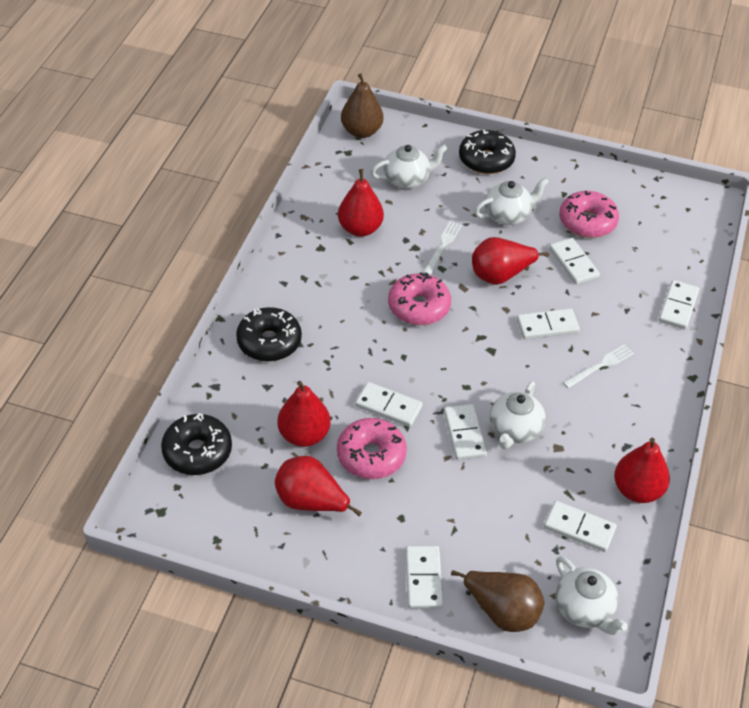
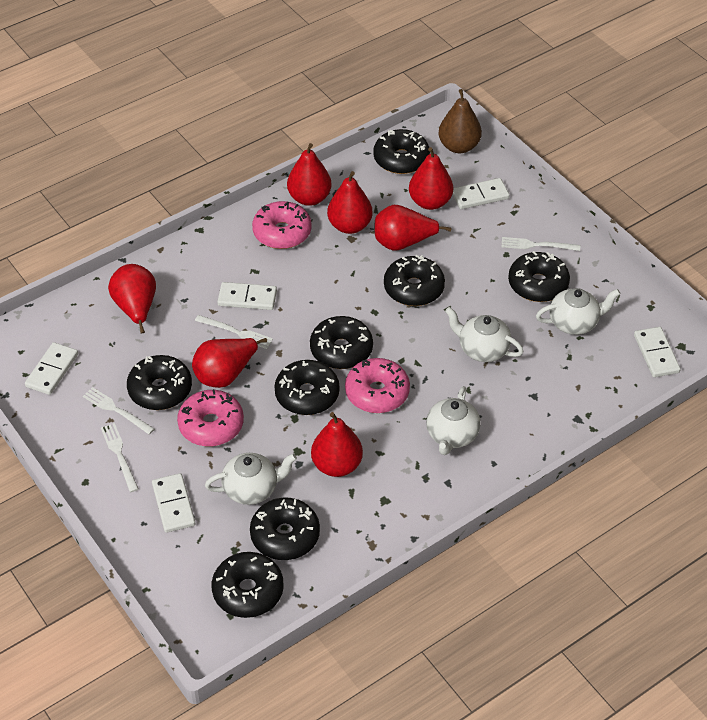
black donut: 3 -> 8
brown pear: 2 -> 1
red pear: 5 -> 7
white domino: 7 -> 5
white fork: 2 -> 4

